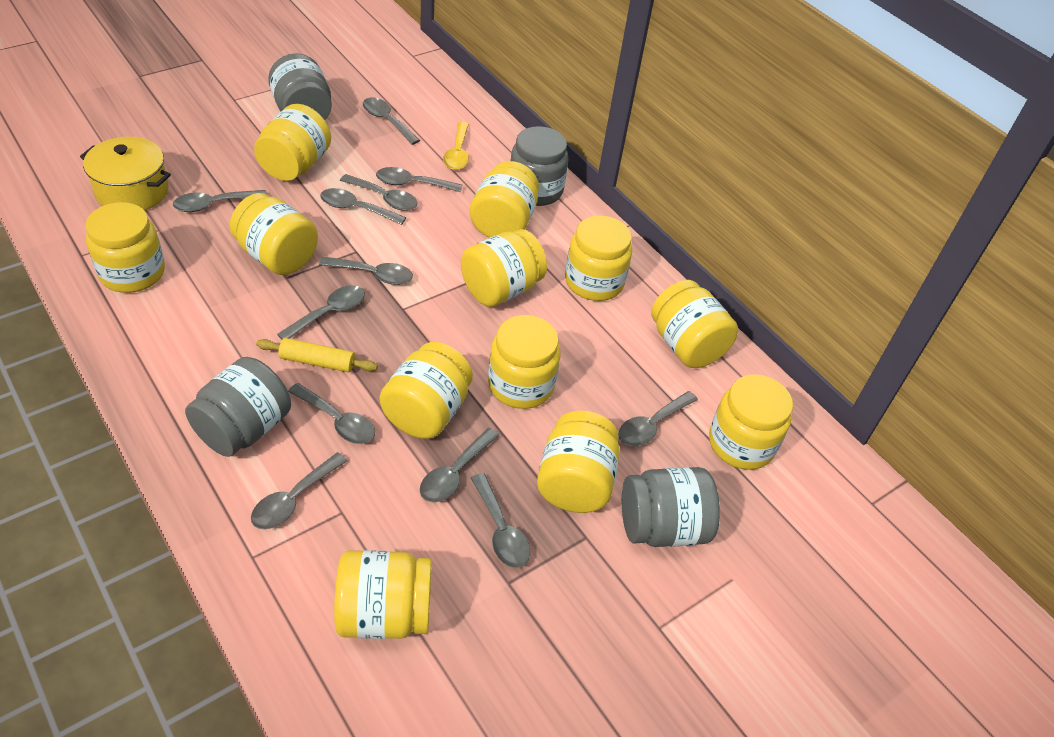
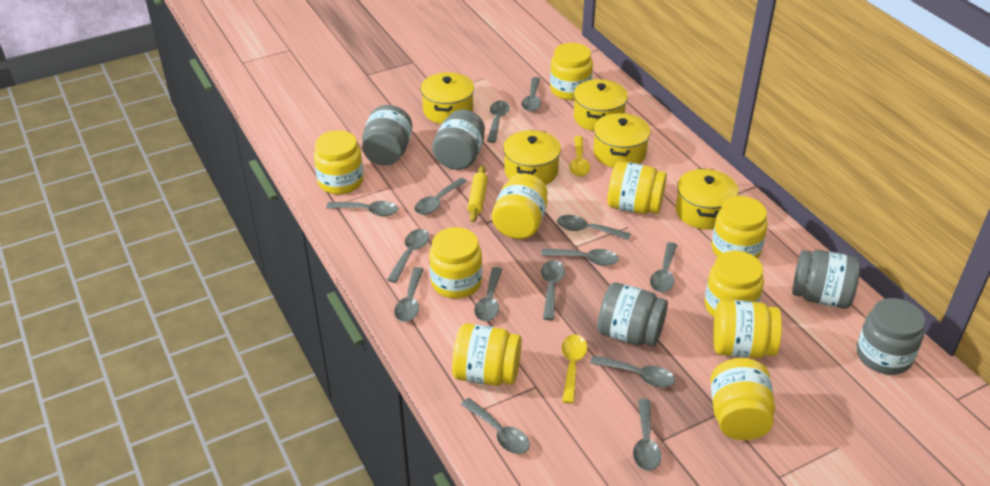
grey jar: 4 -> 5
grey spoon: 12 -> 14
yellow jar: 12 -> 10
yellow pot: 1 -> 5
yellow spoon: 1 -> 2

